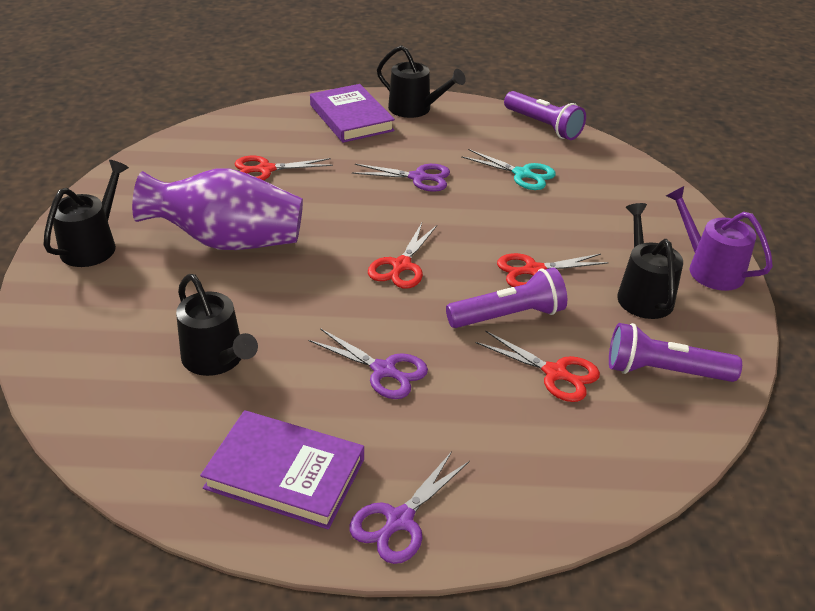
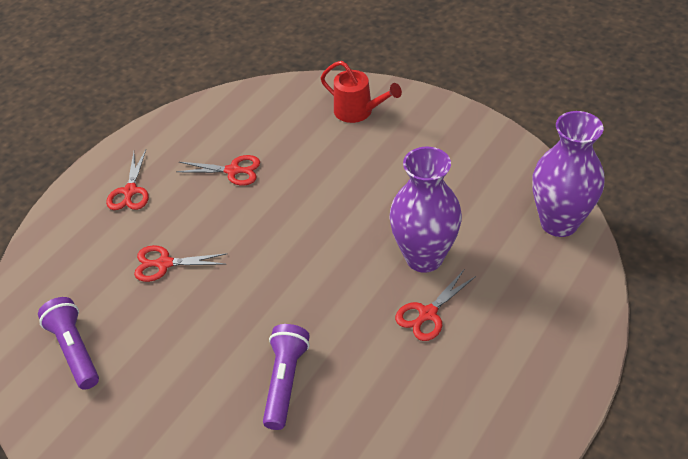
black watering can: 4 -> 0
purple book: 2 -> 0
purple flashlight: 3 -> 2
purple scissors: 3 -> 0
purple vase: 1 -> 2
purple watering can: 1 -> 0
red watering can: 0 -> 1
turquoise scissors: 1 -> 0

